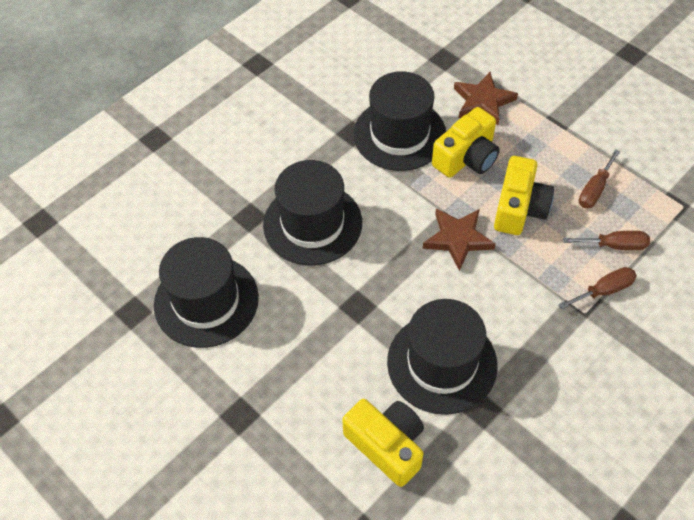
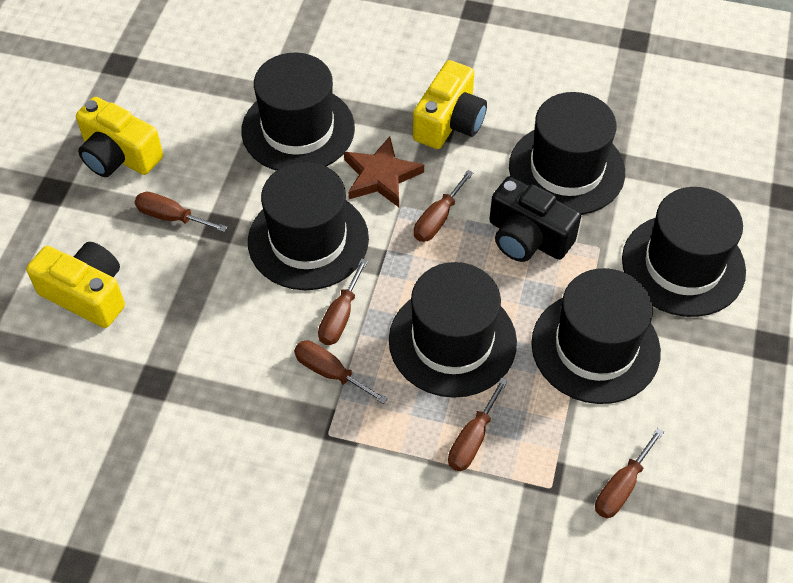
black camera: 0 -> 1
black hat: 4 -> 6
brown screwdriver: 3 -> 6
brown star: 2 -> 1

